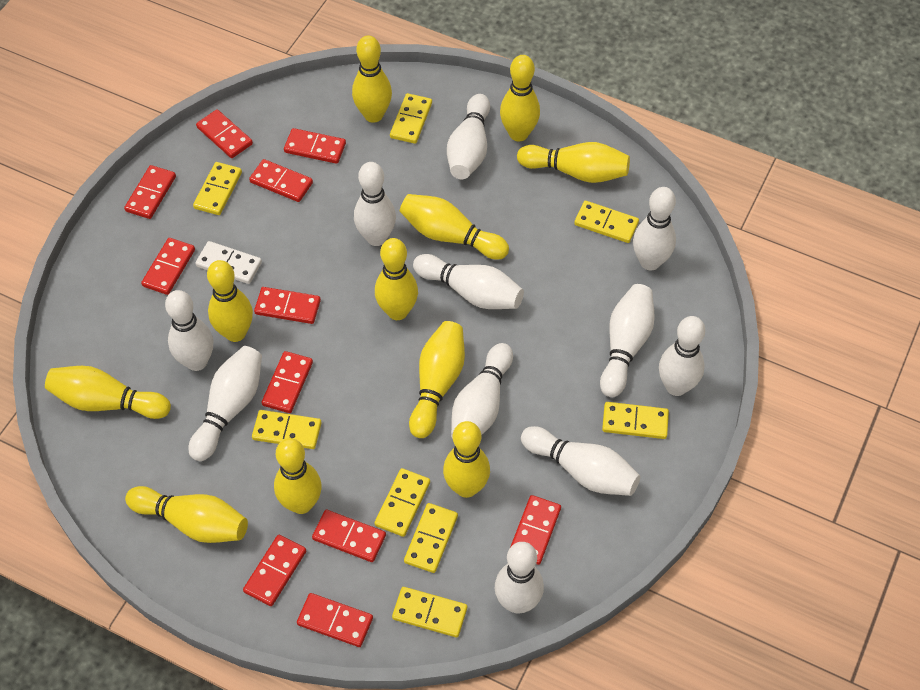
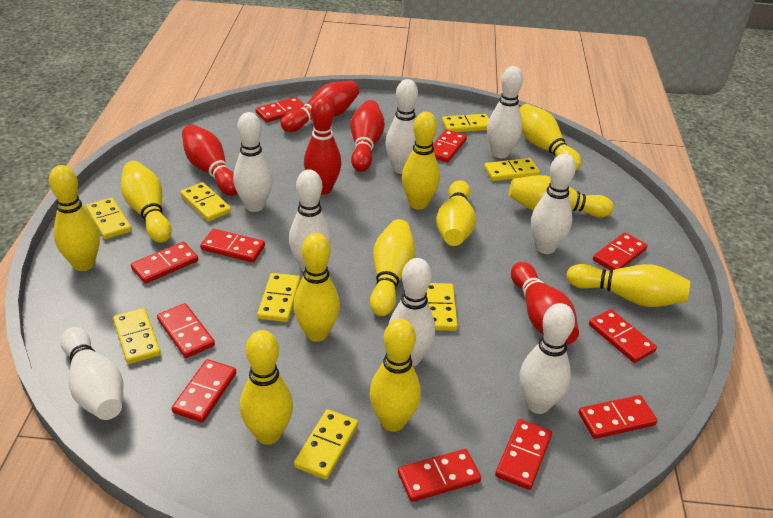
red bowling pin: 0 -> 5
white bowling pin: 11 -> 8
white domino: 1 -> 0

